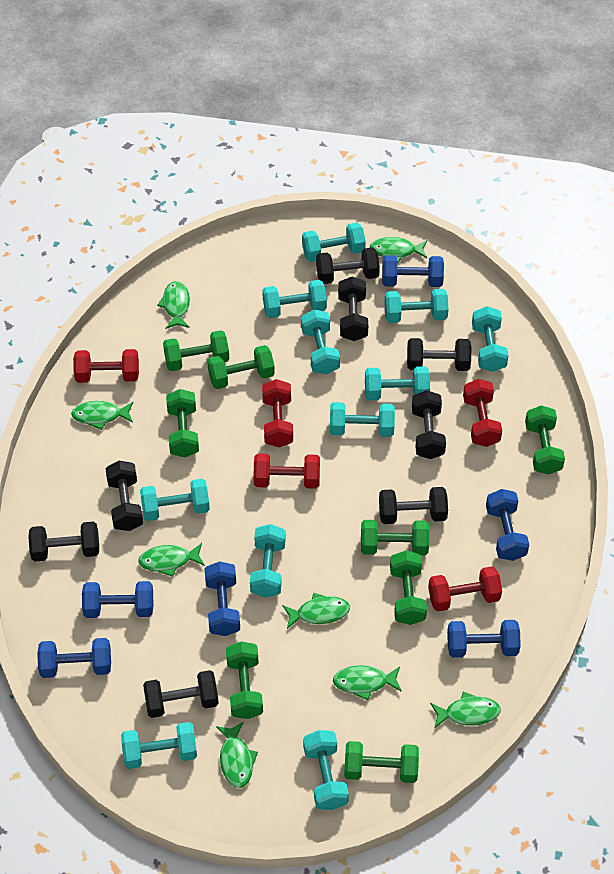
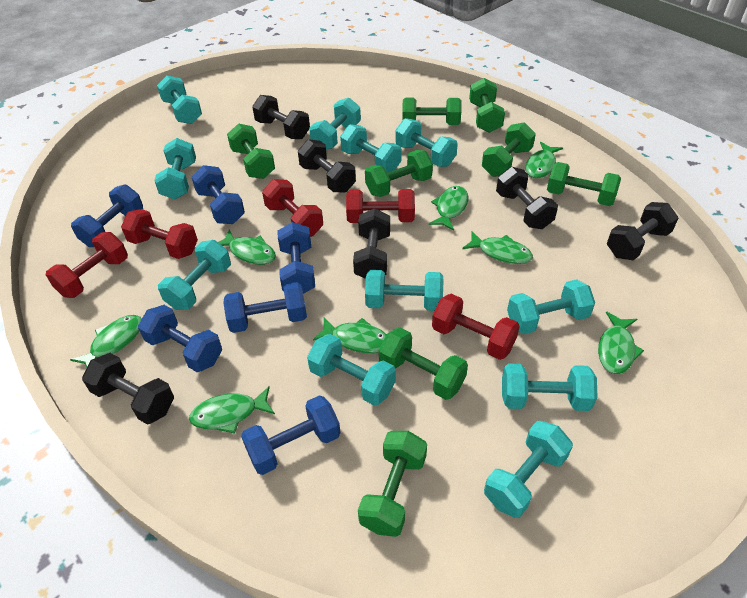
black dumbbell: 8 -> 6

